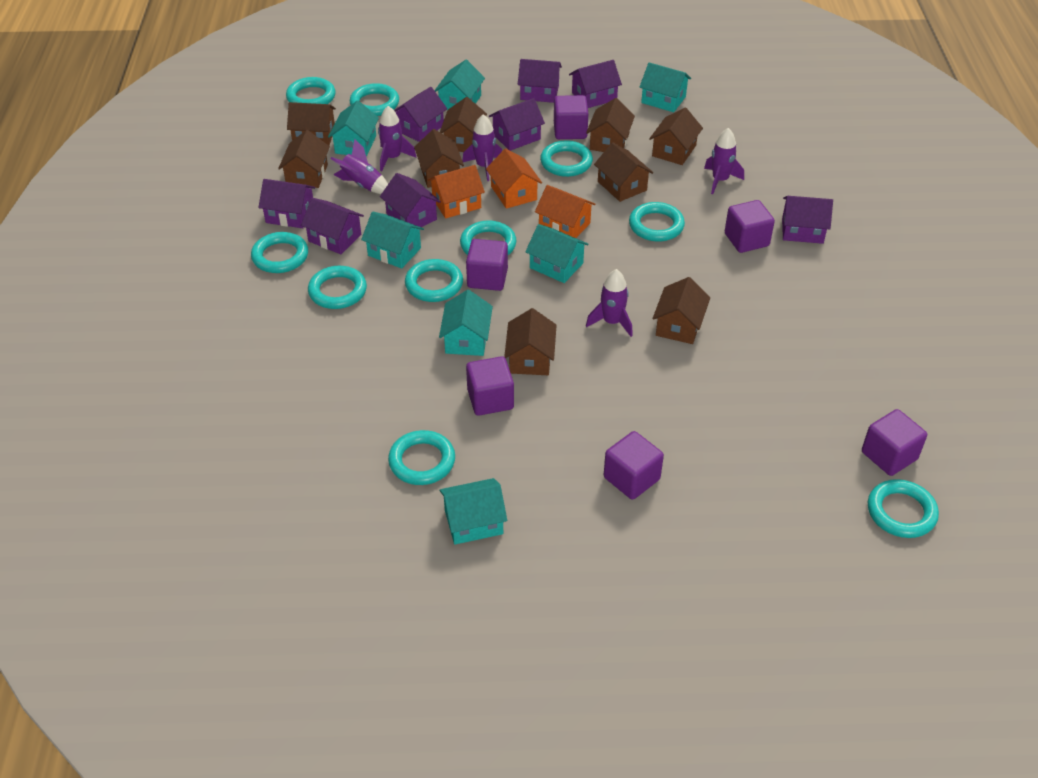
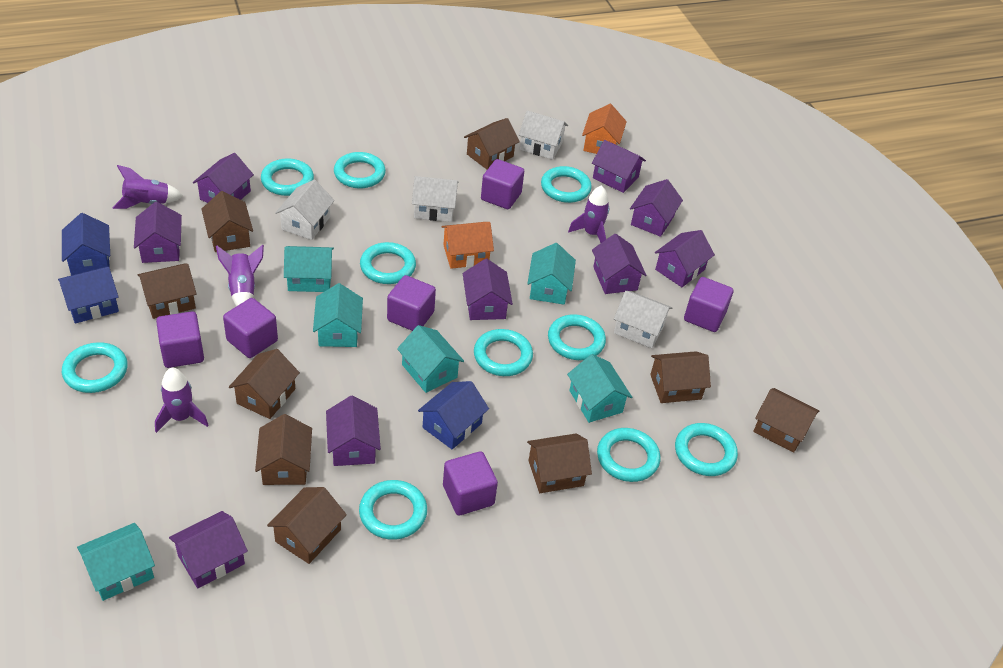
blue house: 0 -> 3
orange house: 3 -> 2
purple house: 8 -> 9
purple rocket: 5 -> 4
turquoise house: 7 -> 6
white house: 0 -> 4

